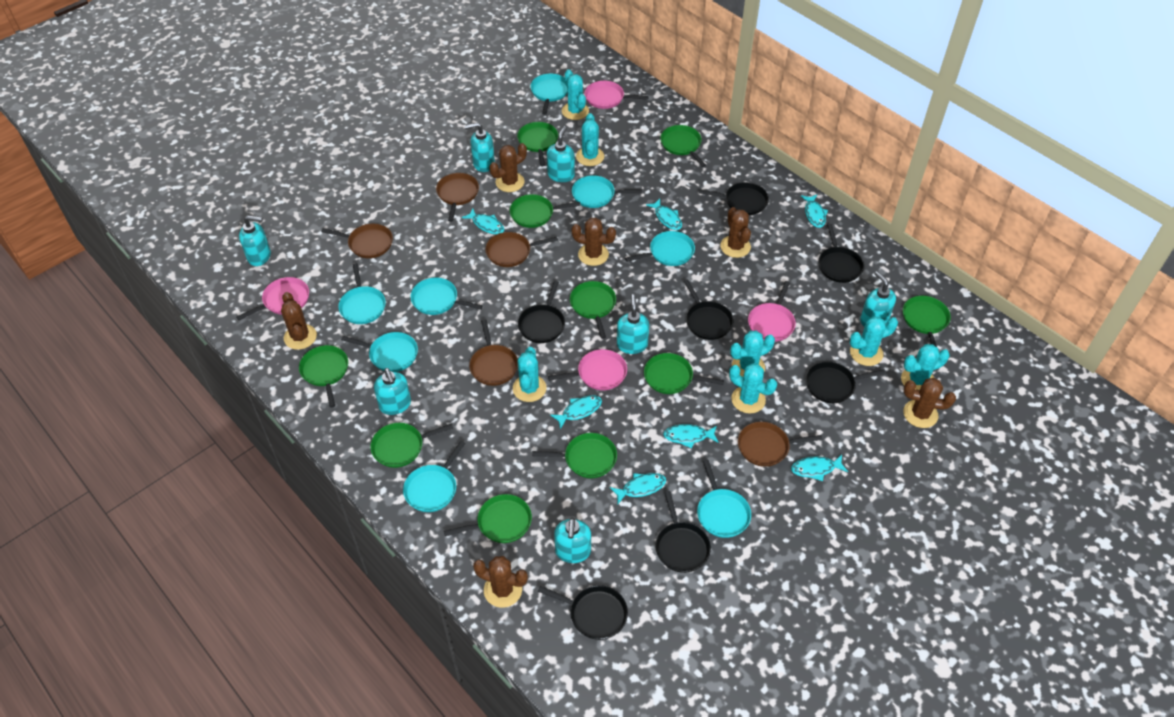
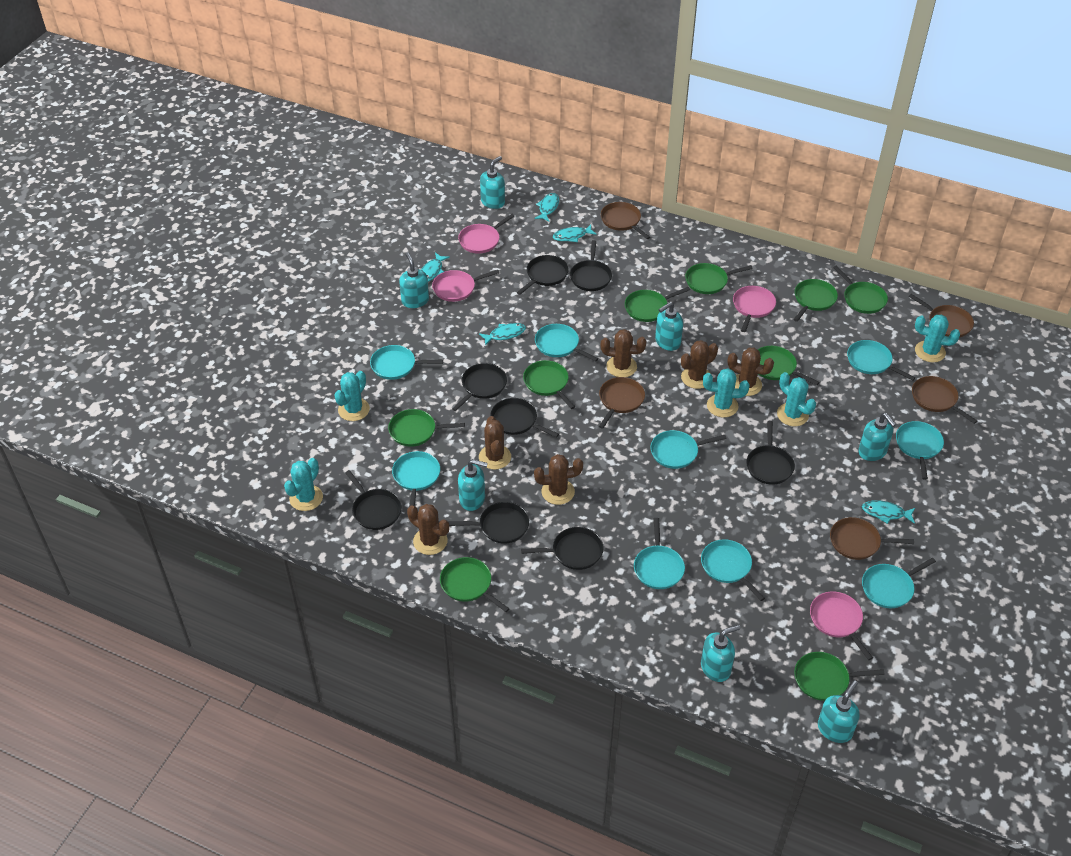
black pan: 7 -> 8
green pan: 10 -> 9
turquoise cactus: 7 -> 5
turquoise fish: 7 -> 5
turquoise pan: 8 -> 9

